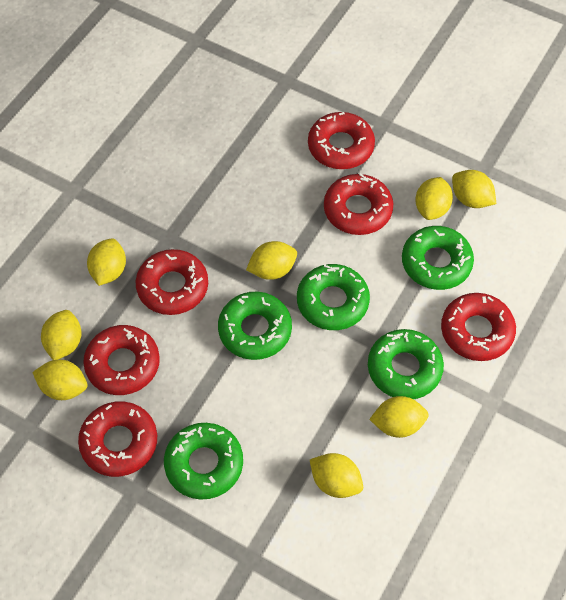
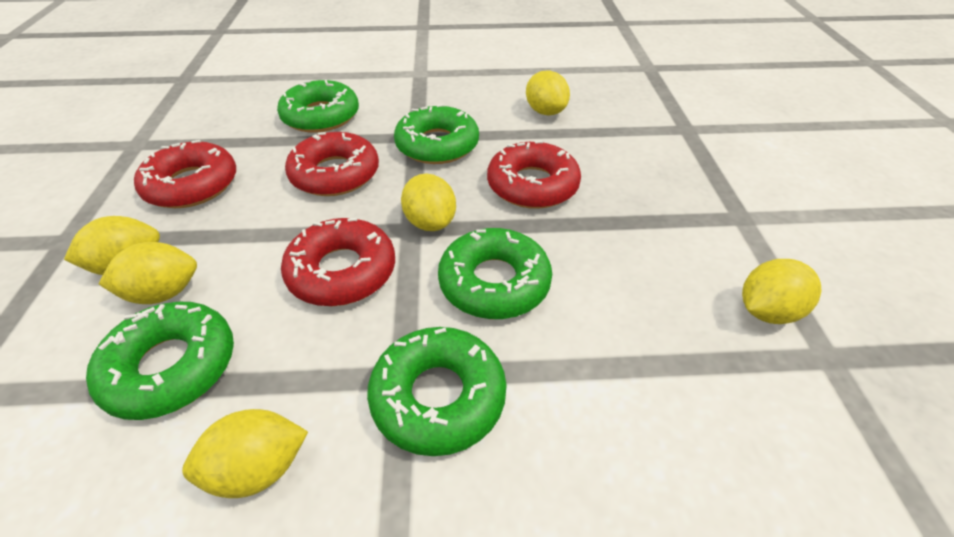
red donut: 6 -> 4
yellow lemon: 8 -> 6

